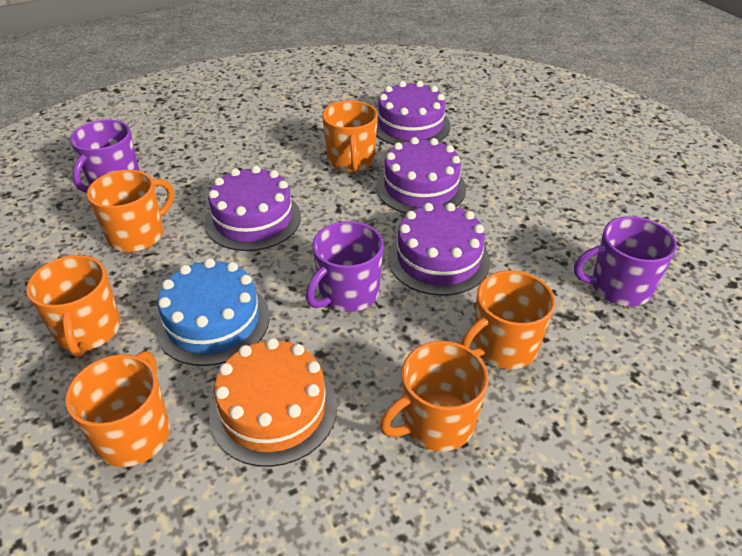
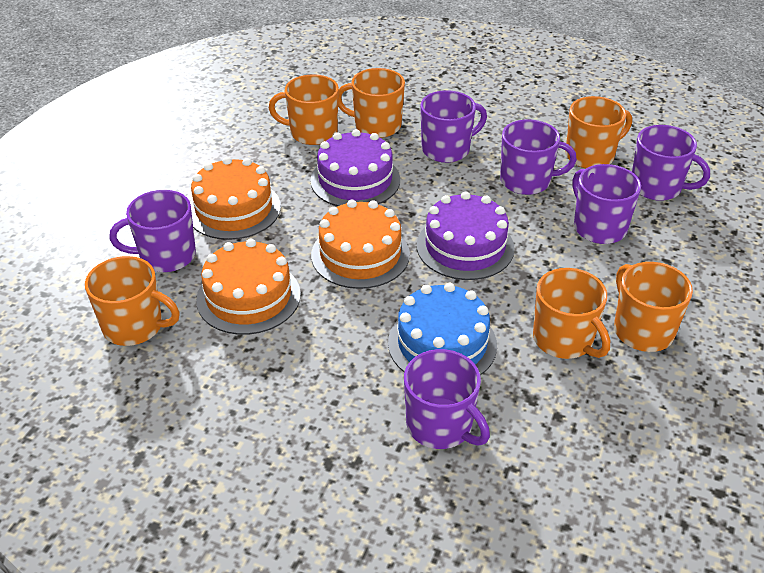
orange cake: 1 -> 3
purple cake: 4 -> 2
purple mug: 3 -> 6

